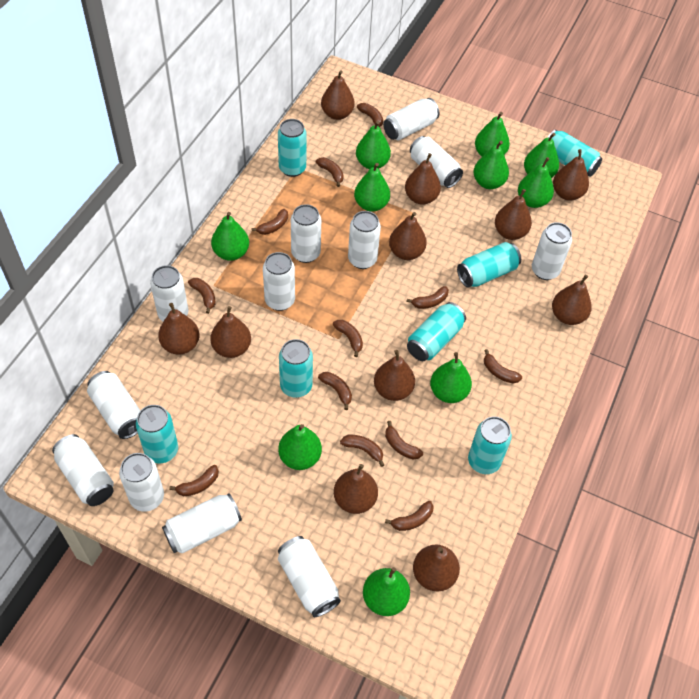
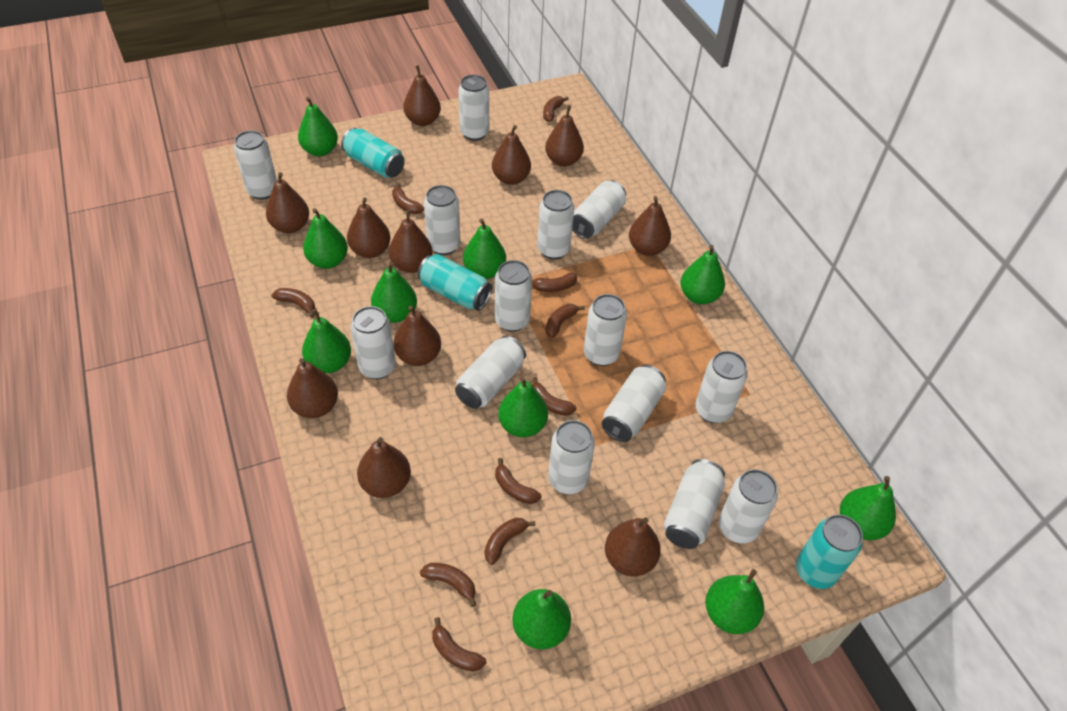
brown banana: 12 -> 10
turquoise can: 7 -> 3
white can: 12 -> 14

